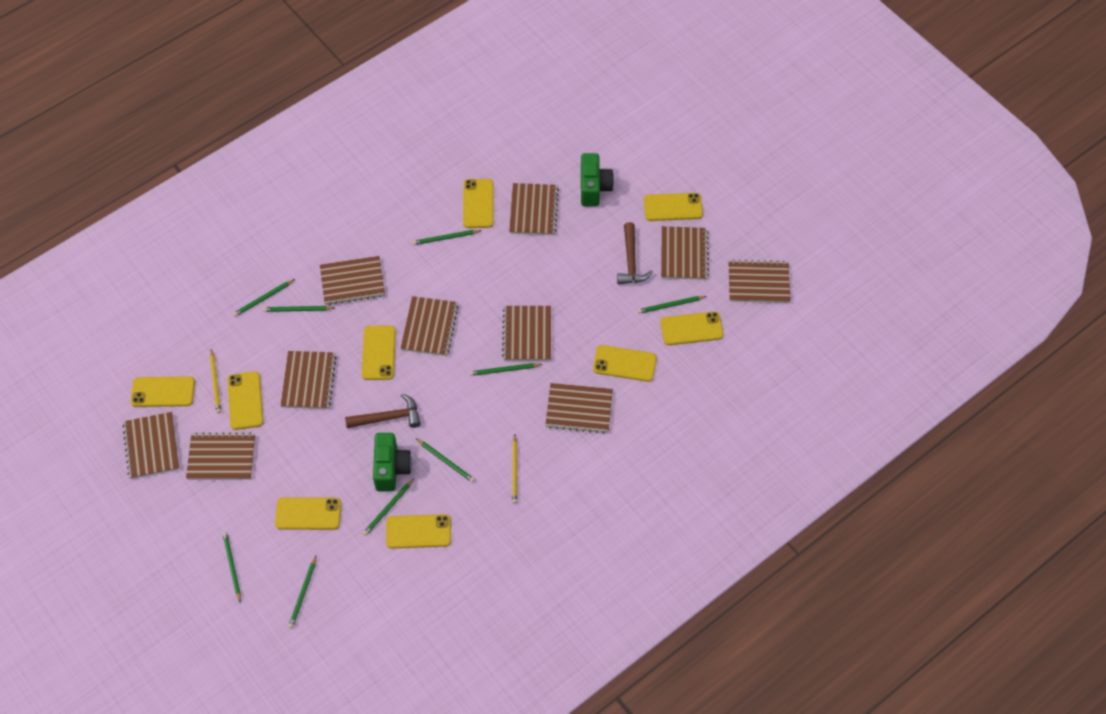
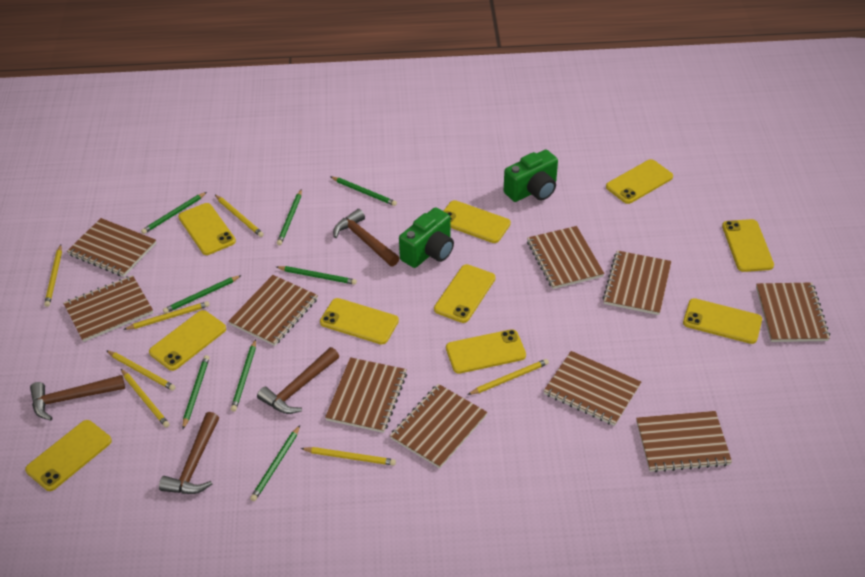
brown hammer: 2 -> 4
green pencil: 9 -> 8
yellow pencil: 2 -> 7
yellow phone: 9 -> 10

